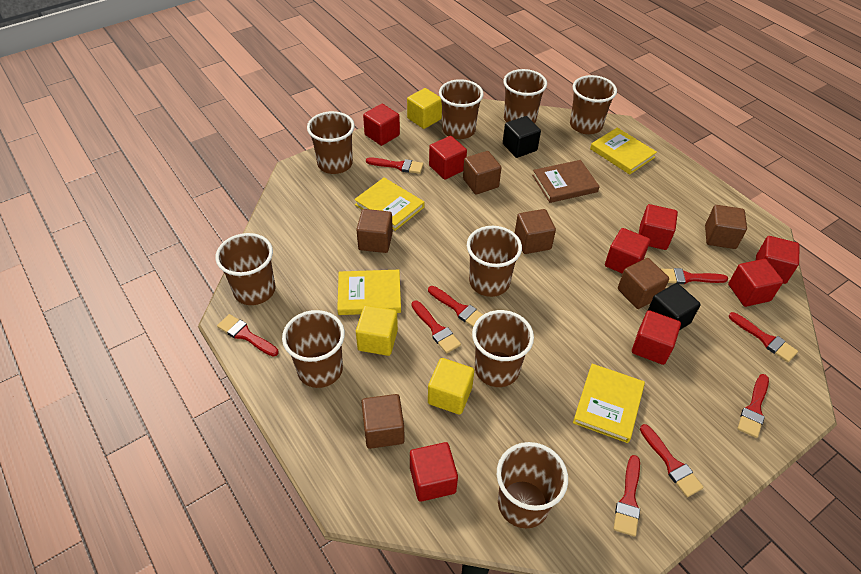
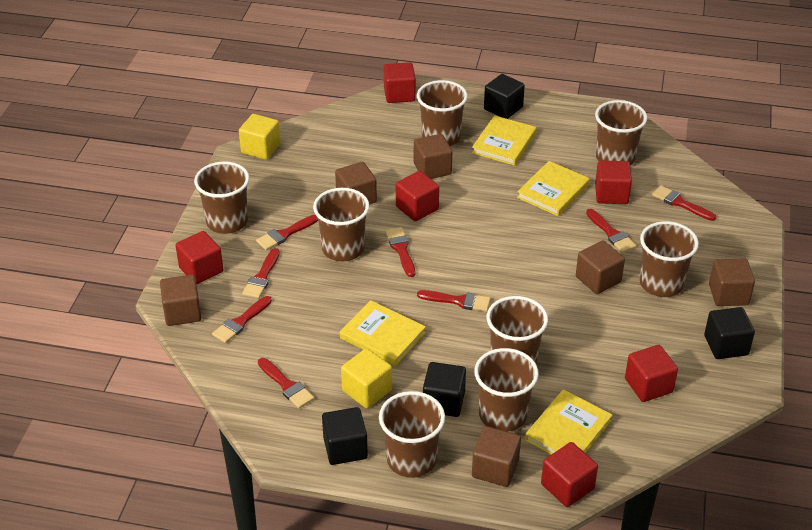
black cube: 2 -> 4
brown book: 1 -> 0
brown cup: 9 -> 8
red brush: 9 -> 8
red cube: 8 -> 6
yellow cube: 3 -> 2

